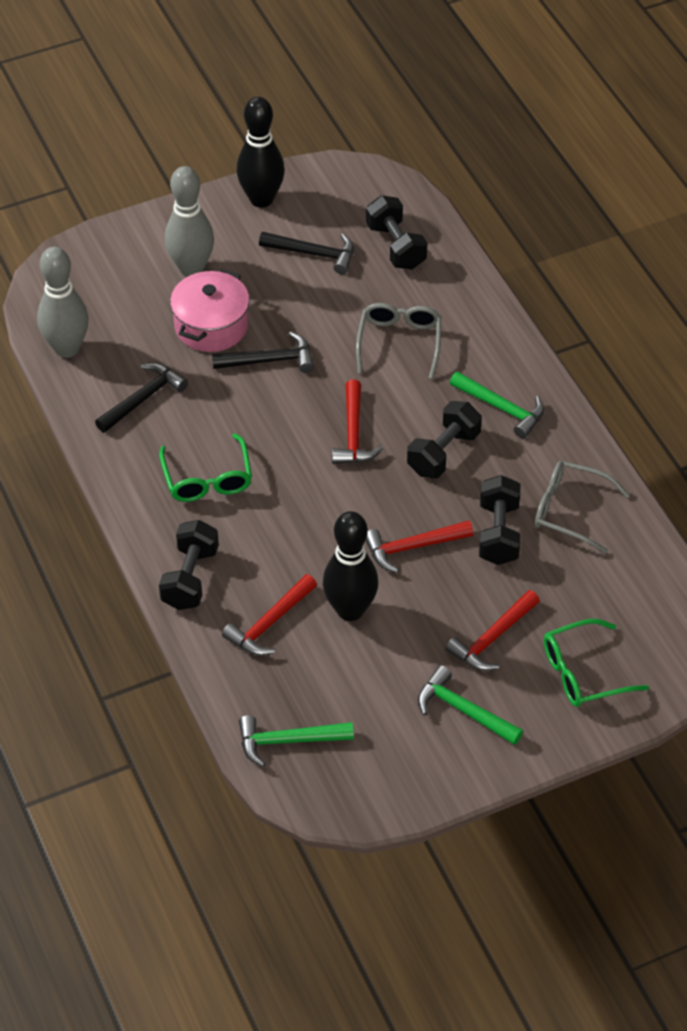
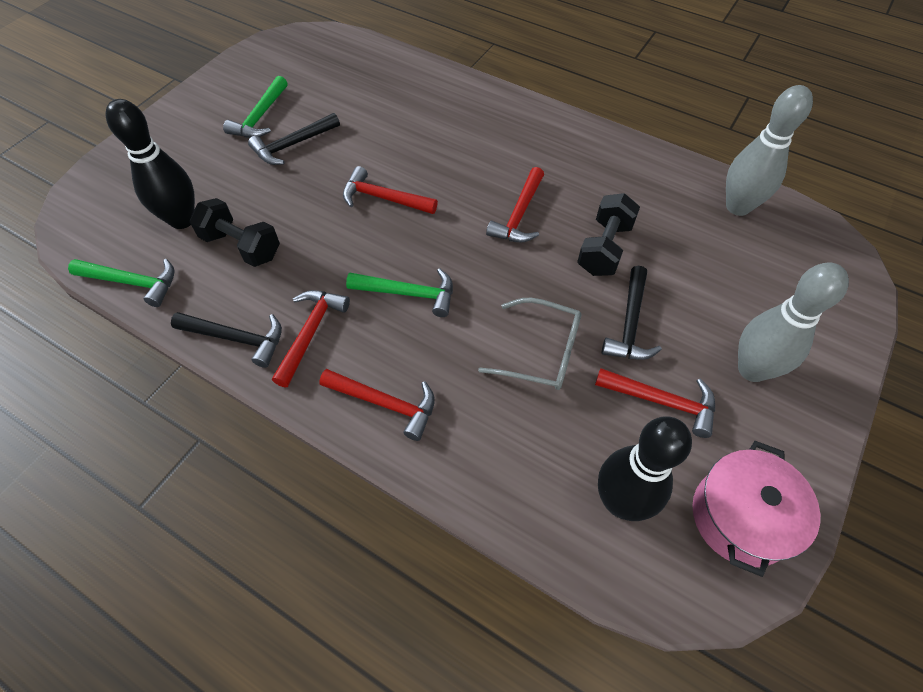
black dumbbell: 4 -> 2
green glasses: 2 -> 0
grey glasses: 2 -> 1
red hammer: 4 -> 5

